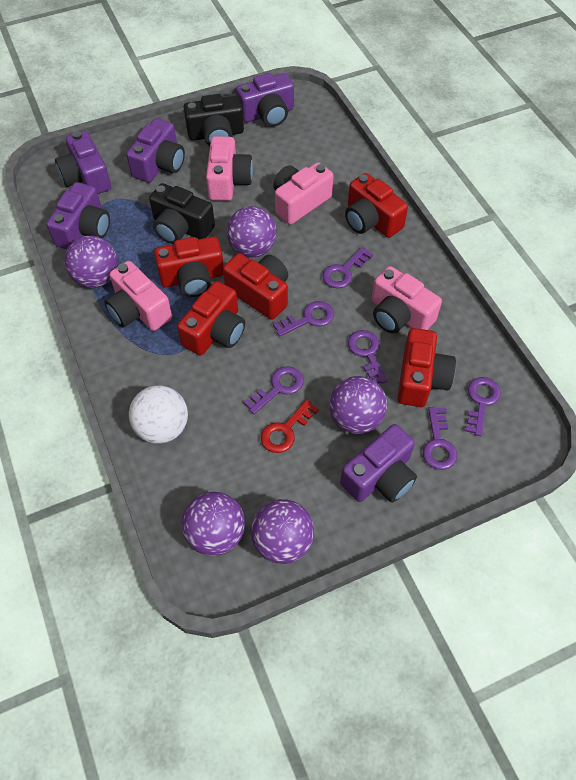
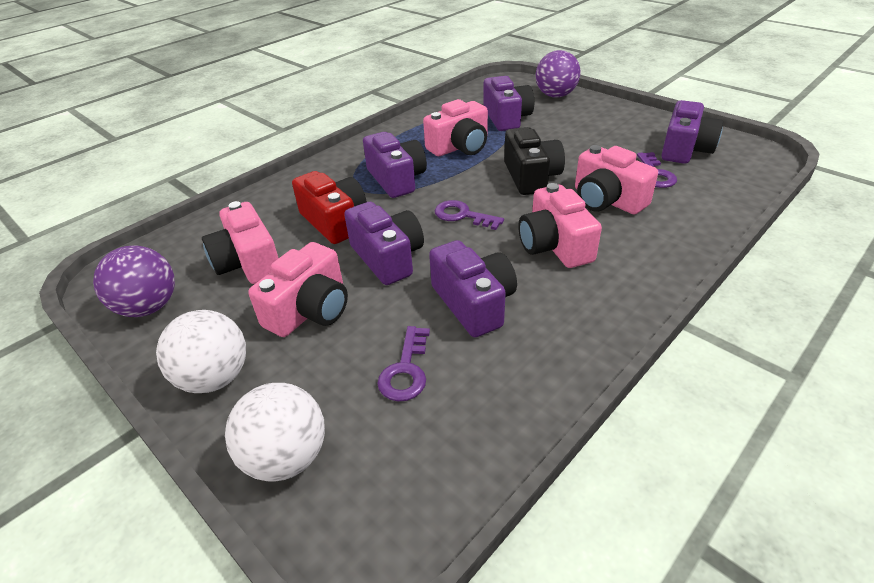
black camera: 2 -> 1
pink camera: 4 -> 5
purple ball: 5 -> 2
purple key: 6 -> 3
red camera: 5 -> 1
red key: 1 -> 0
white ball: 1 -> 2

